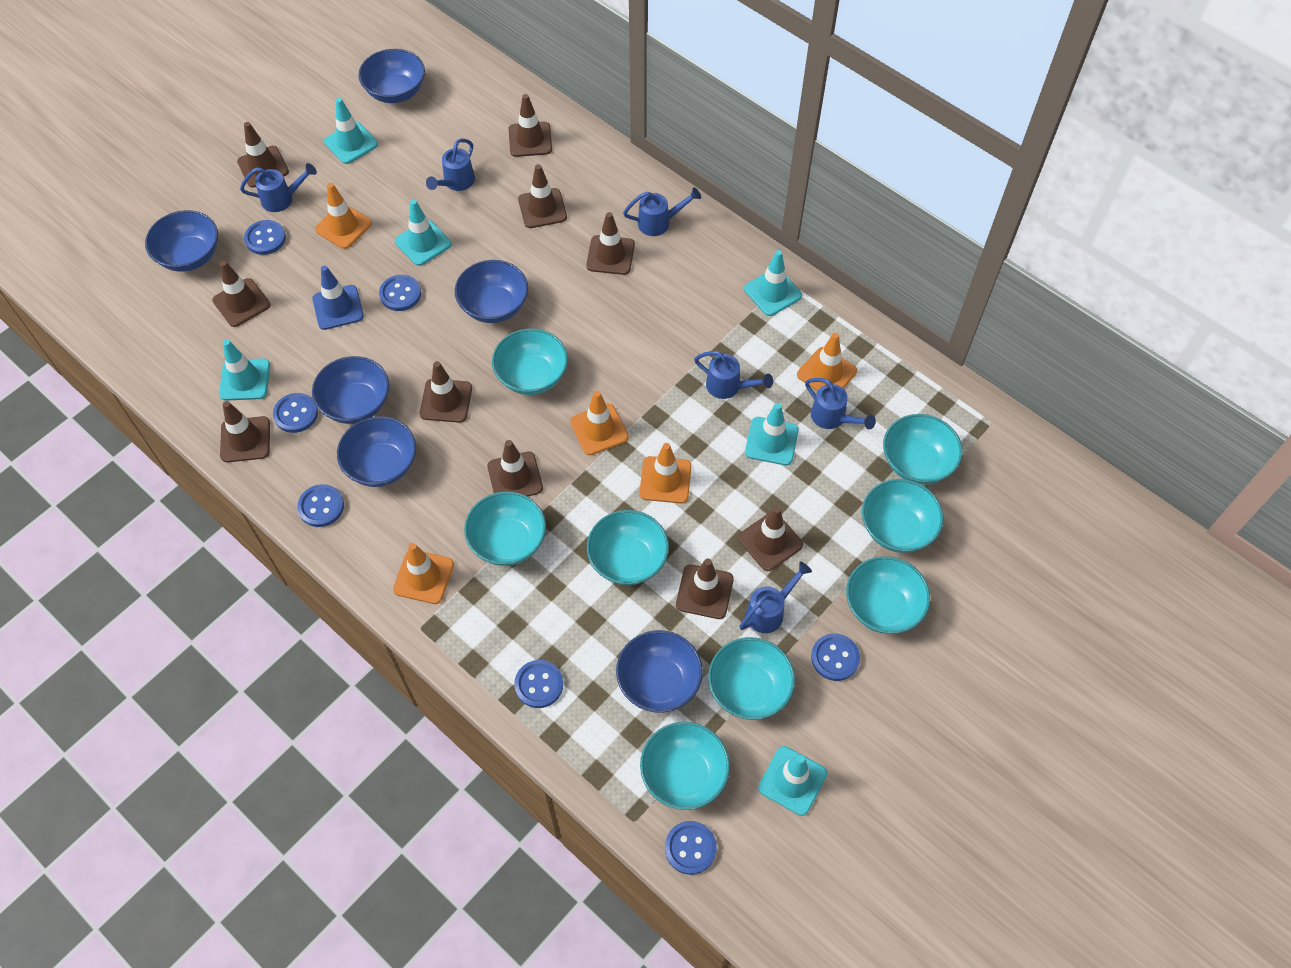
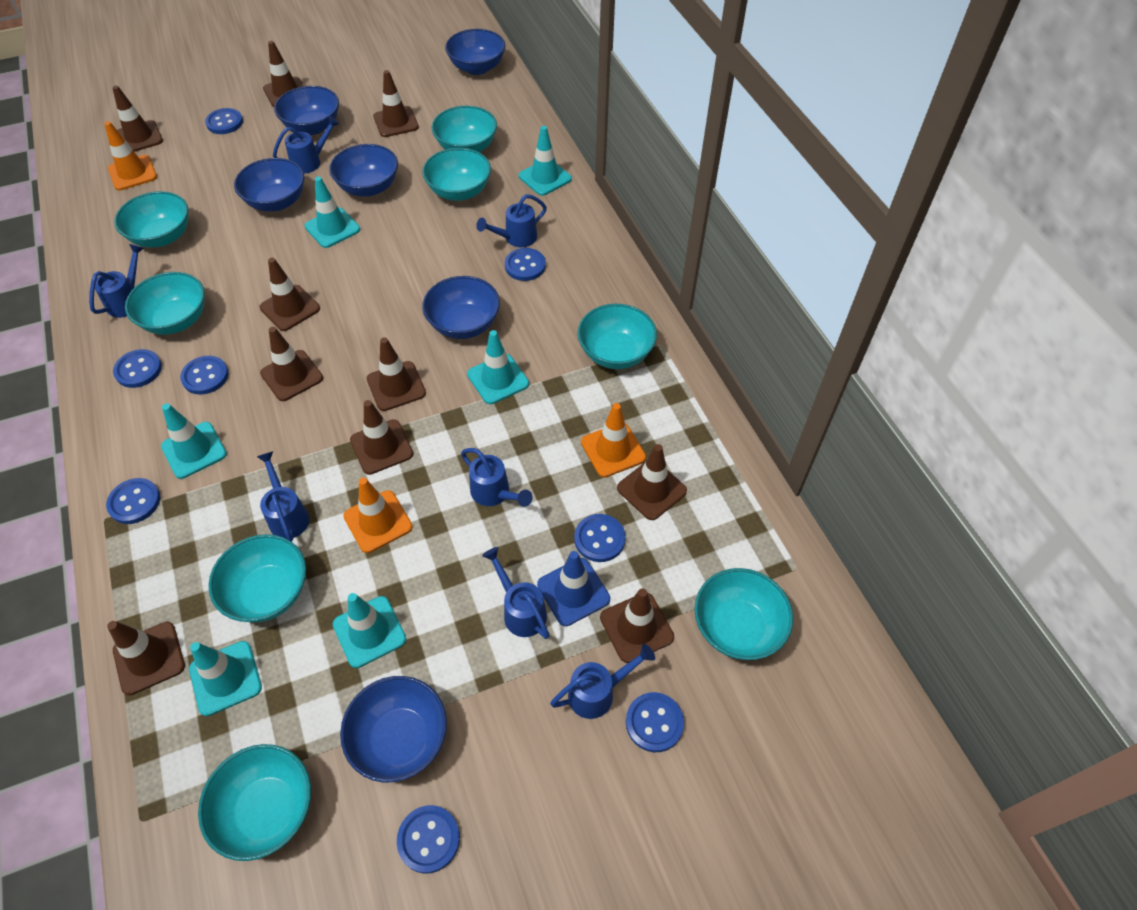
blue button: 7 -> 8
blue watering can: 6 -> 7
orange traffic cone: 5 -> 3

